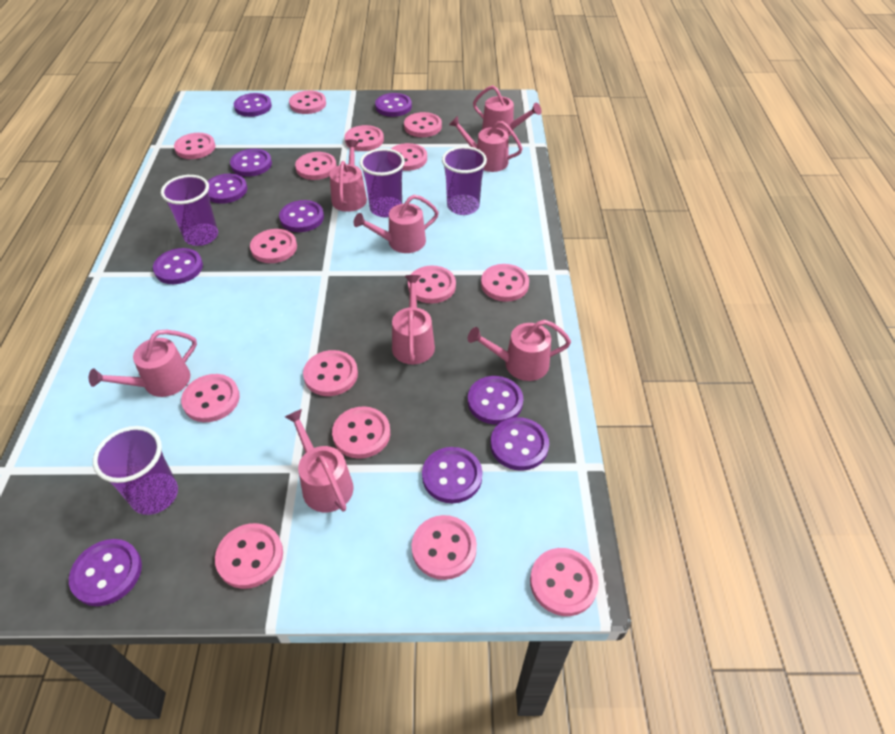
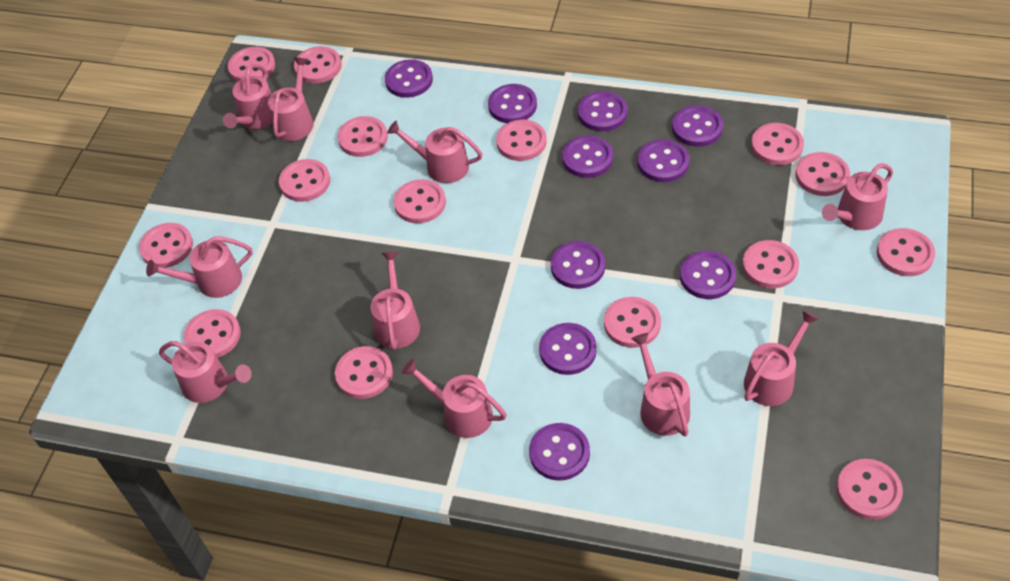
pink watering can: 8 -> 10
purple cup: 4 -> 0

